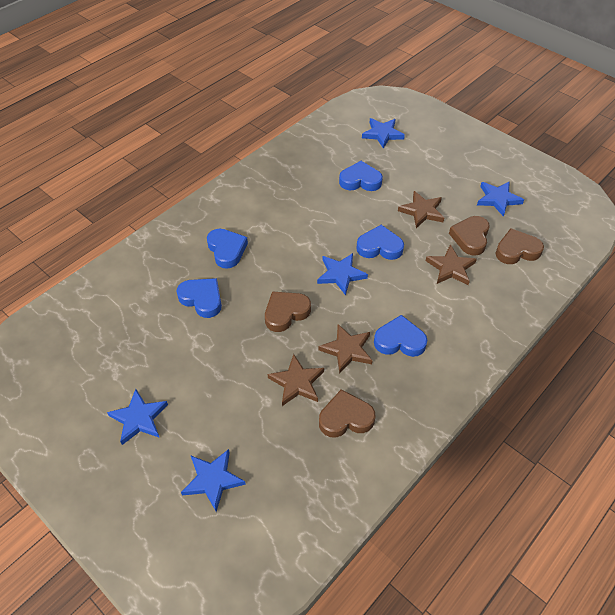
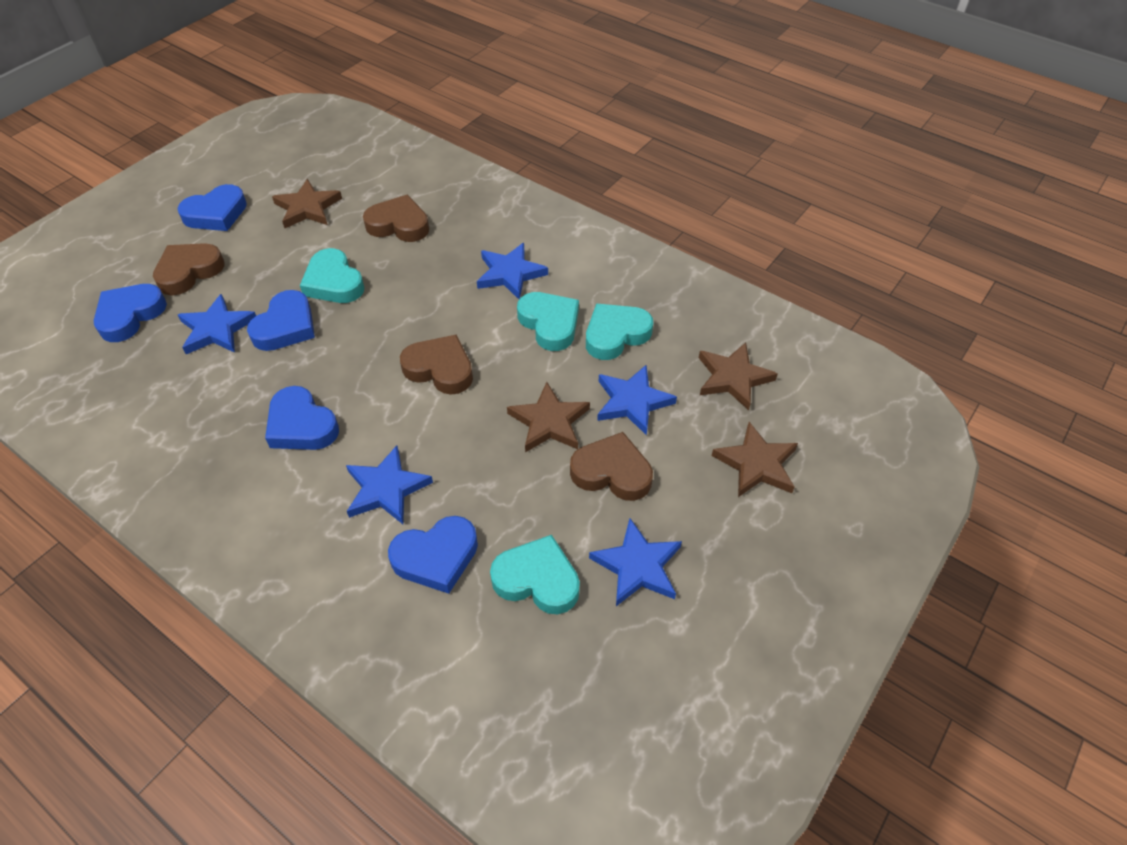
turquoise heart: 0 -> 4

